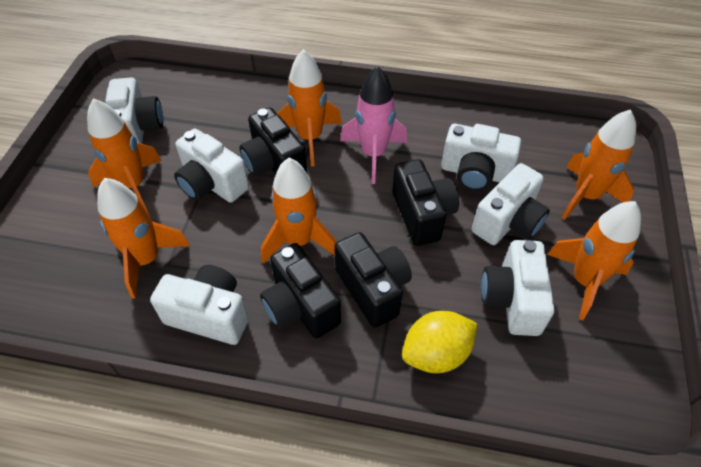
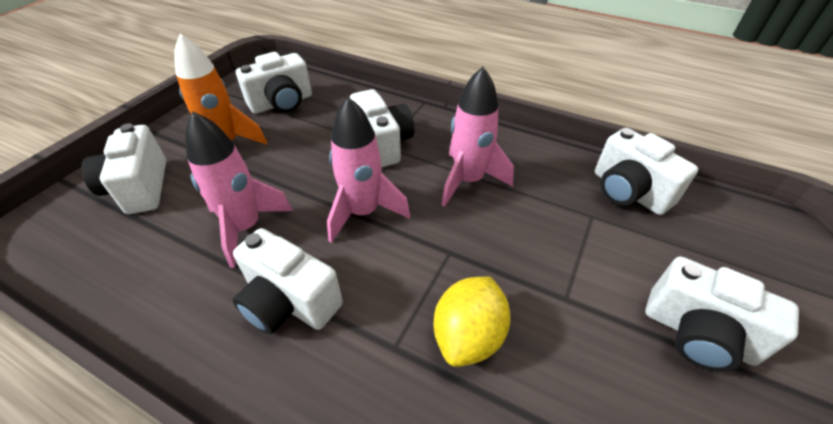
black camera: 4 -> 0
orange rocket: 6 -> 1
pink rocket: 1 -> 3

